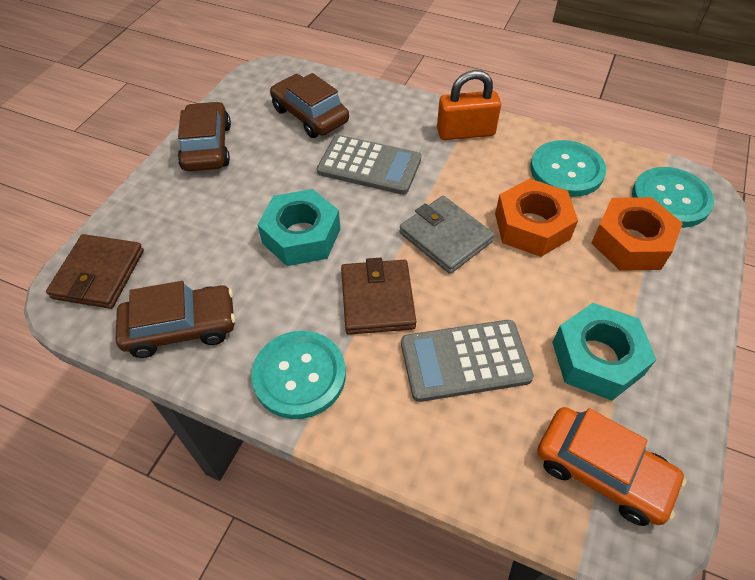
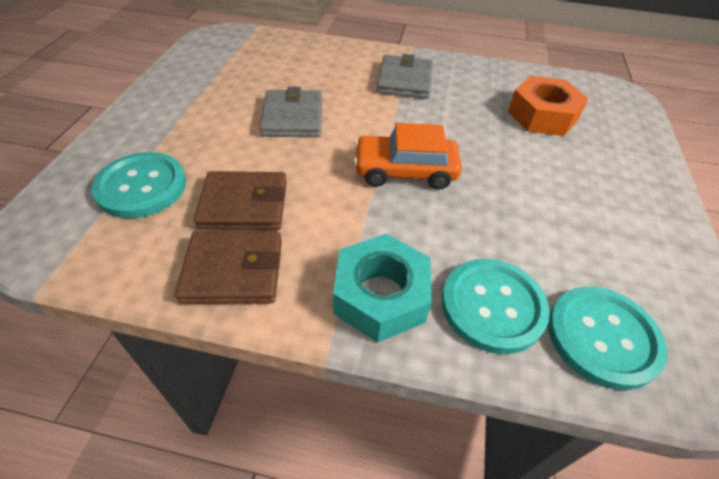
brown car: 3 -> 0
grey calculator: 2 -> 0
grey wallet: 1 -> 2
orange nut: 2 -> 1
orange padlock: 1 -> 0
turquoise nut: 2 -> 1

